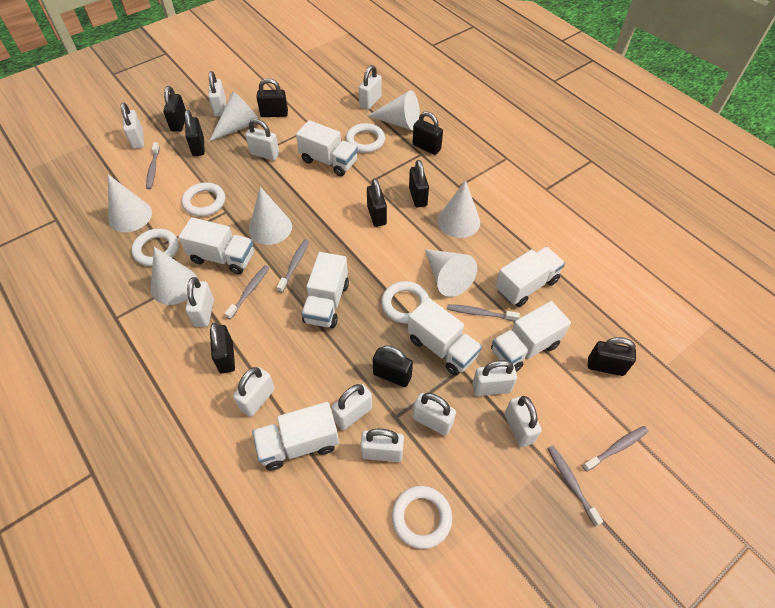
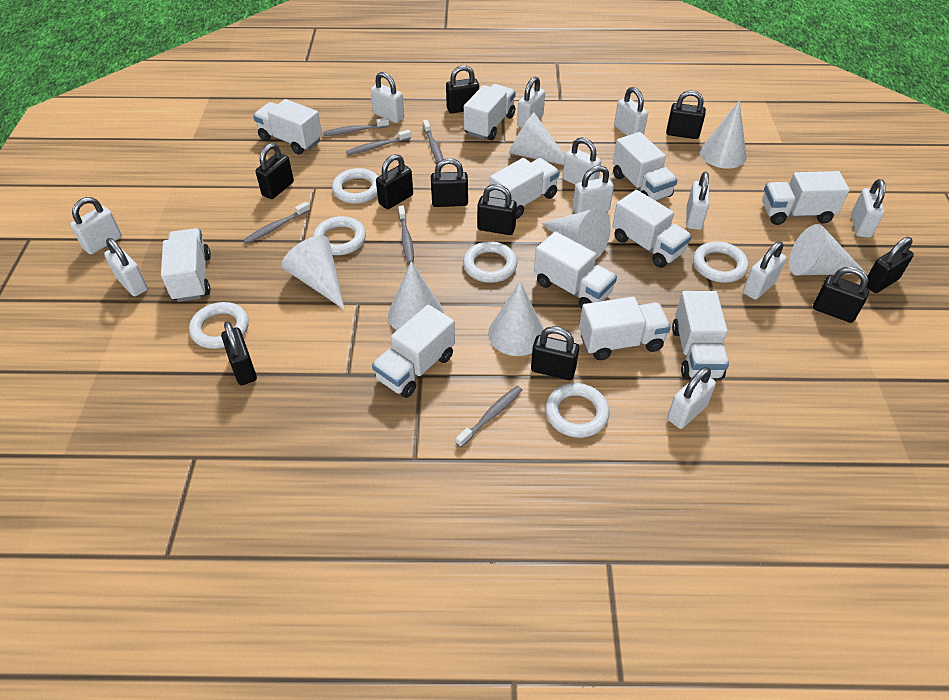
black padlock: 9 -> 10
white ring: 5 -> 6
white truck: 7 -> 11

